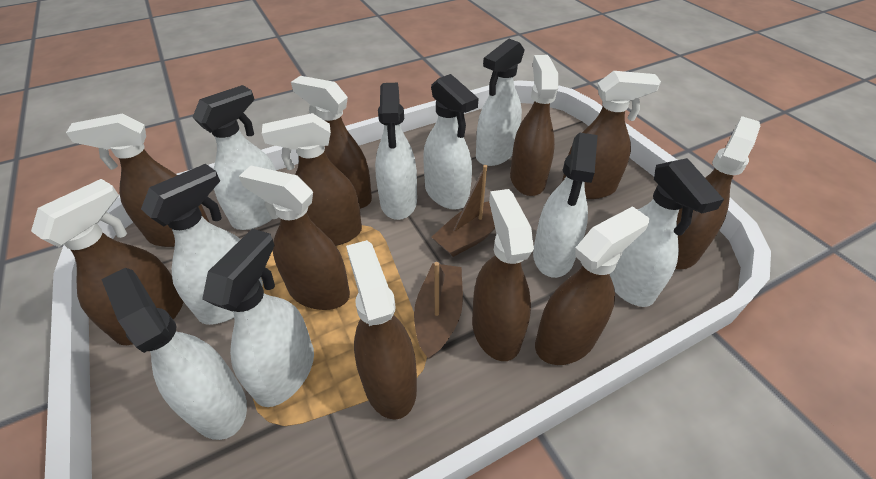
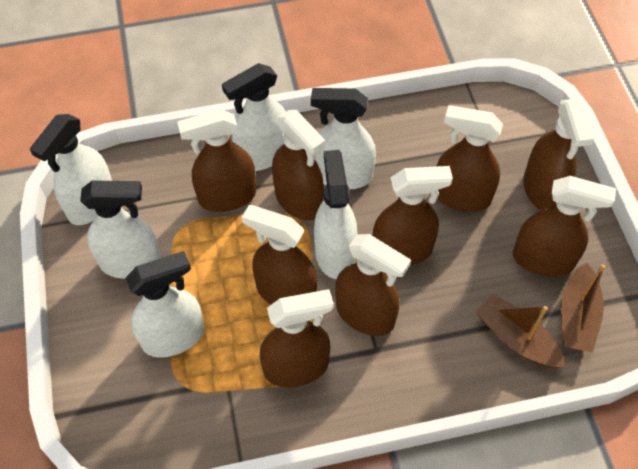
brown spray bottle: 11 -> 9
white spray bottle: 9 -> 6

